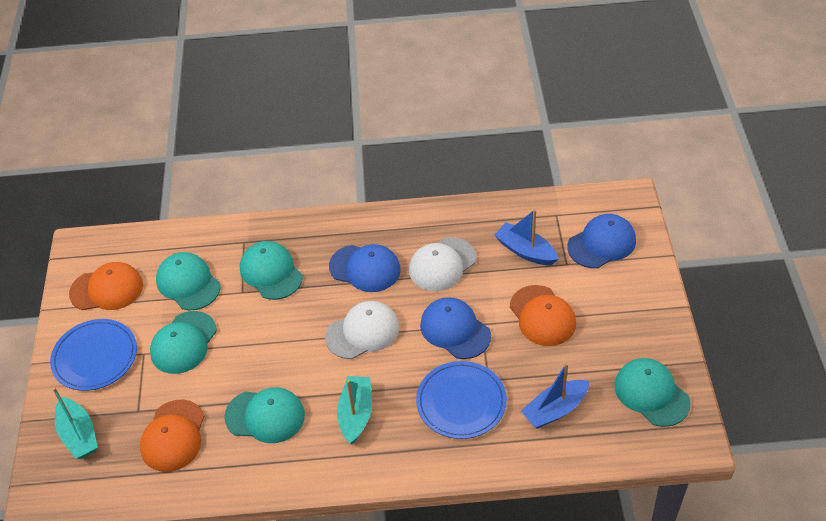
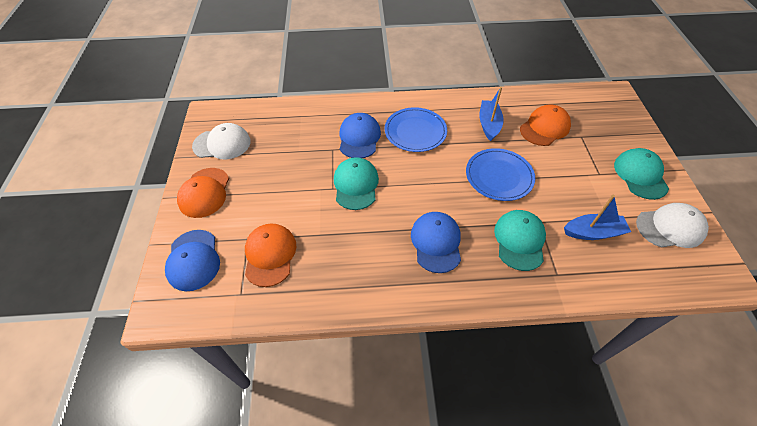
turquoise boat: 2 -> 0
turquoise cap: 5 -> 3

